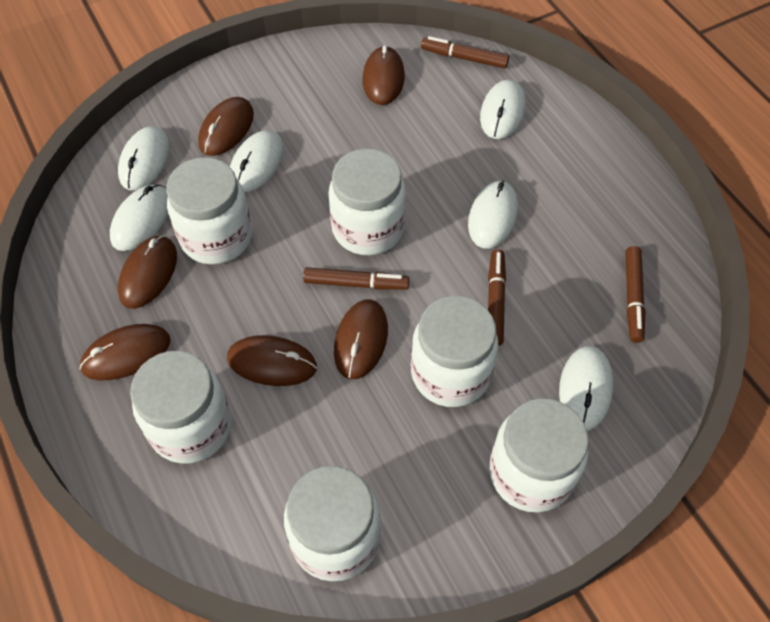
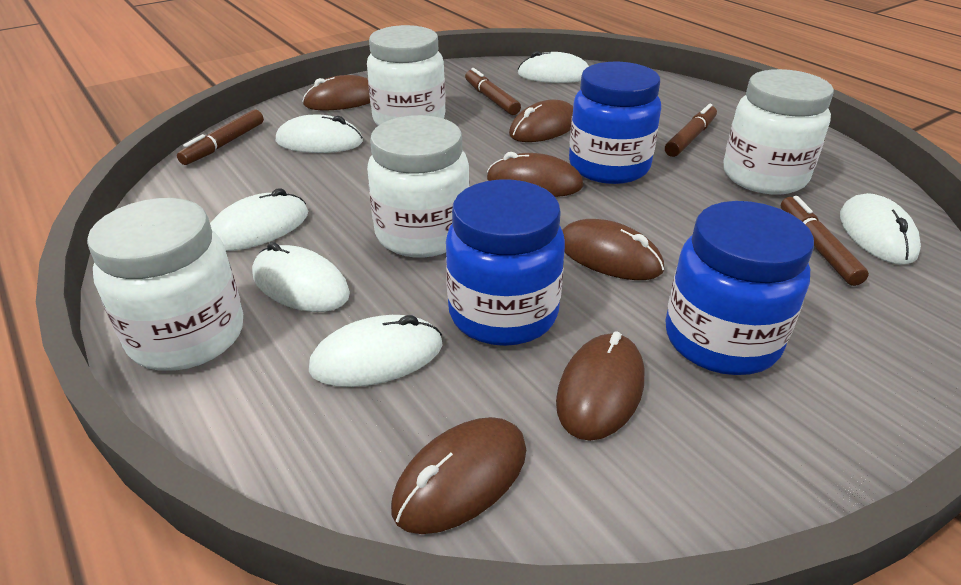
blue jar: 0 -> 3
white jar: 6 -> 4

